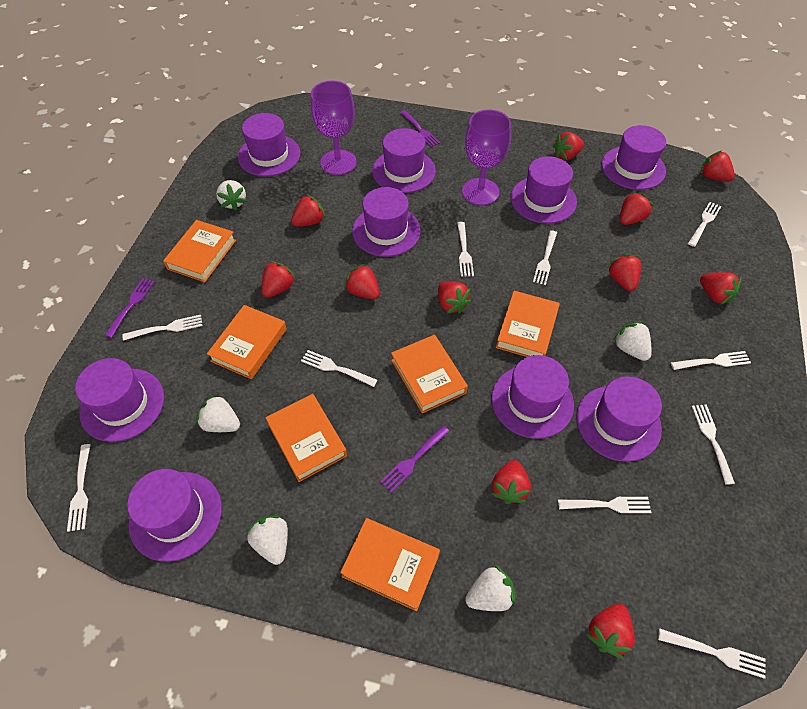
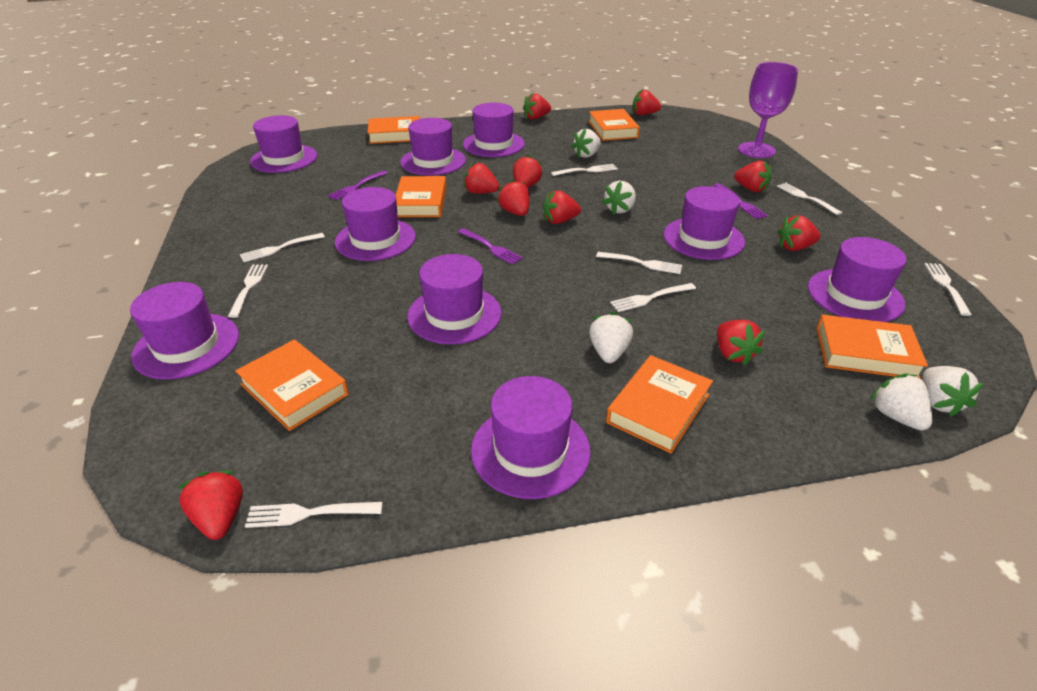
purple goblet: 2 -> 1
red strawberry: 11 -> 10
white fork: 10 -> 8

